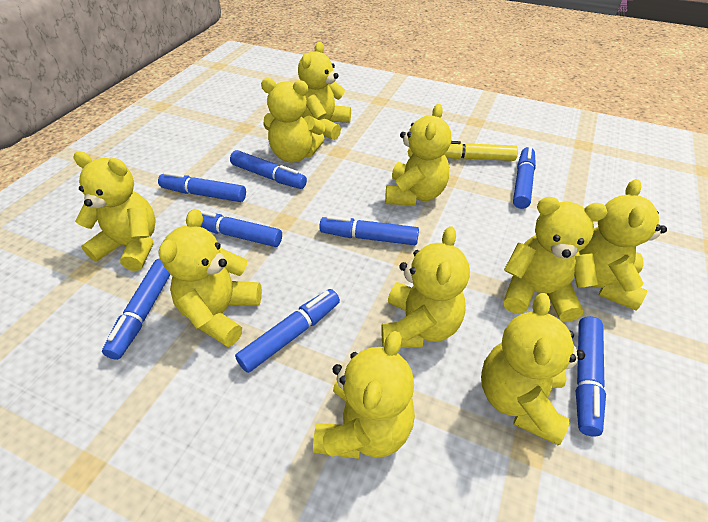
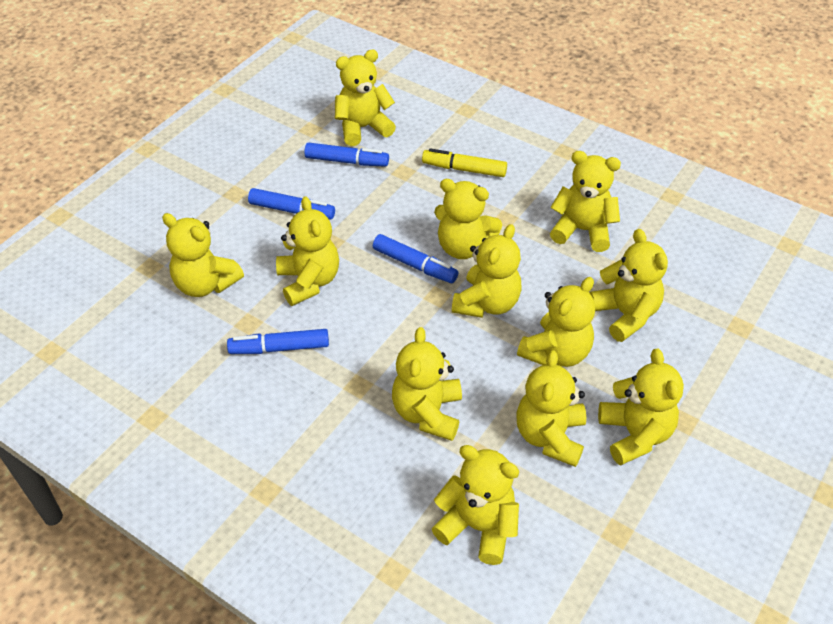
blue marker: 8 -> 4
yellow teddy bear: 10 -> 12

